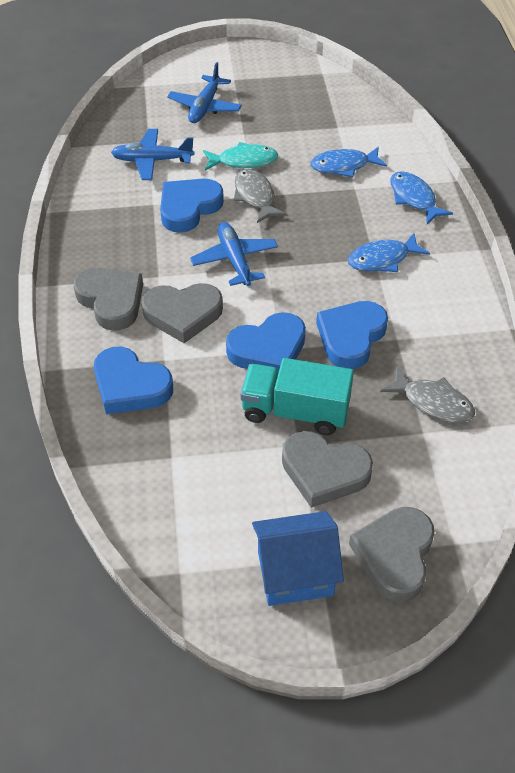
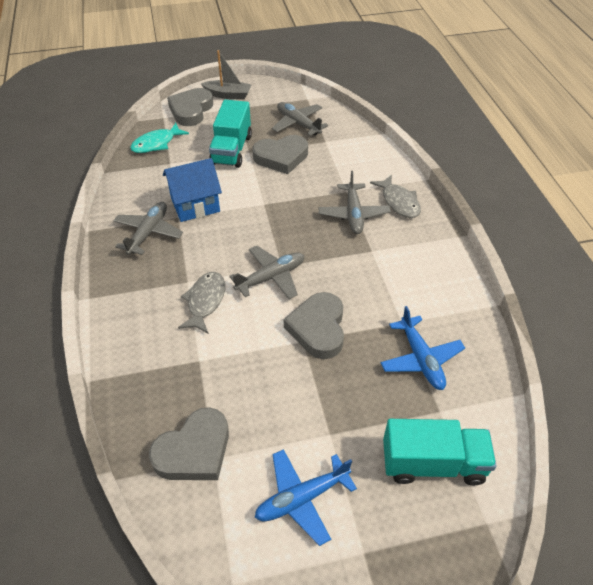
blue fish: 3 -> 0
blue heart: 4 -> 0
blue plane: 3 -> 2
grey boat: 0 -> 1
grey plane: 0 -> 4
turquoise truck: 1 -> 2

